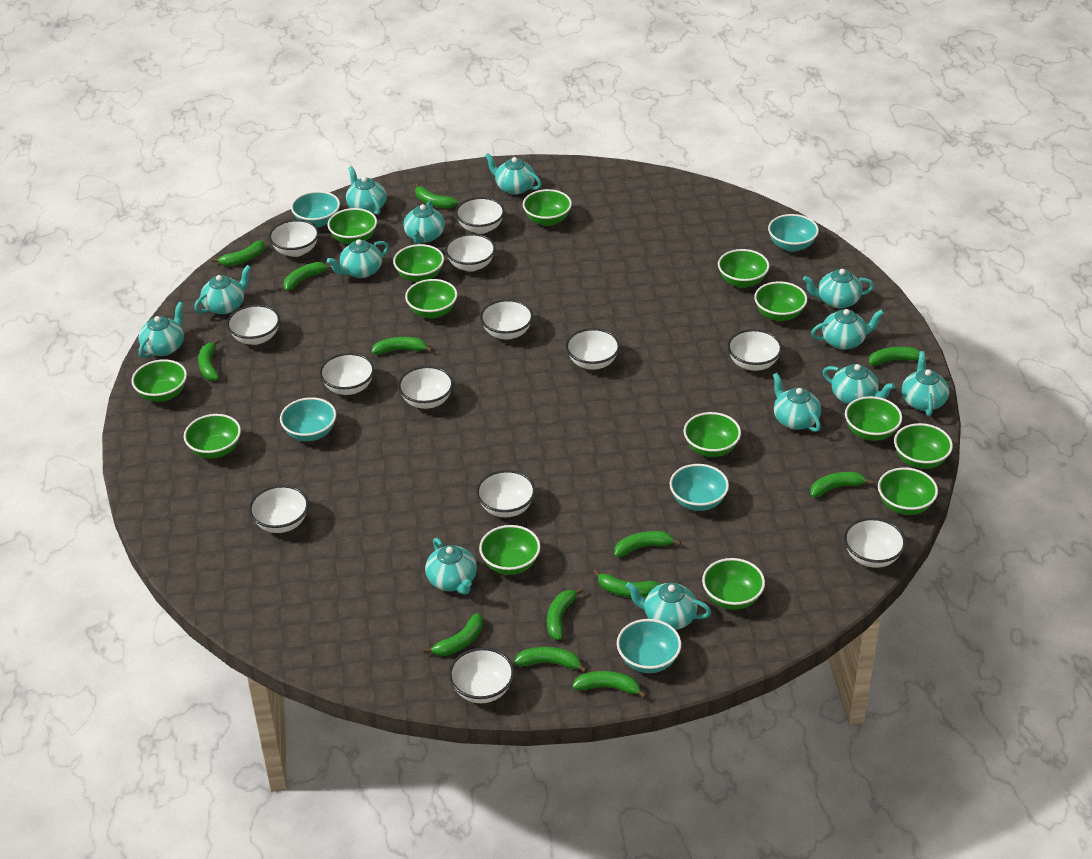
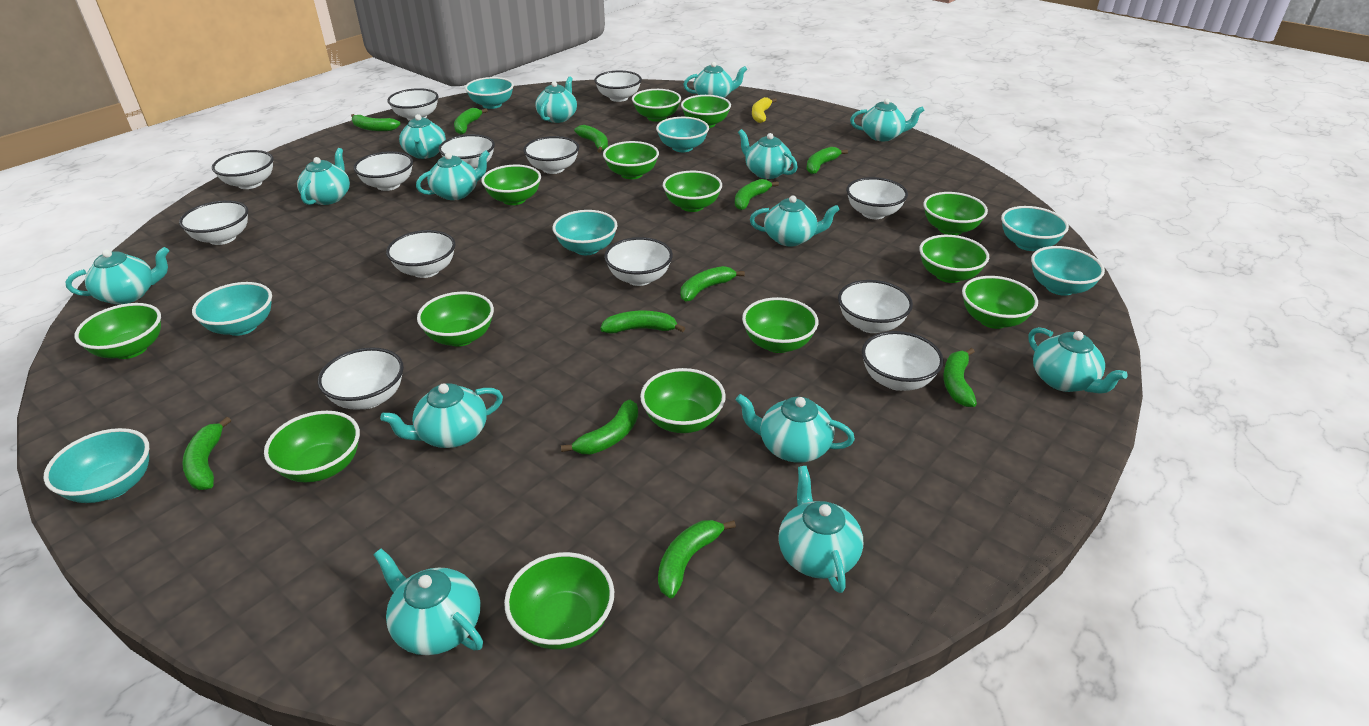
green banana: 13 -> 11
turquoise bowl: 5 -> 7
turquoise teapot: 13 -> 14
yellow banana: 0 -> 1

